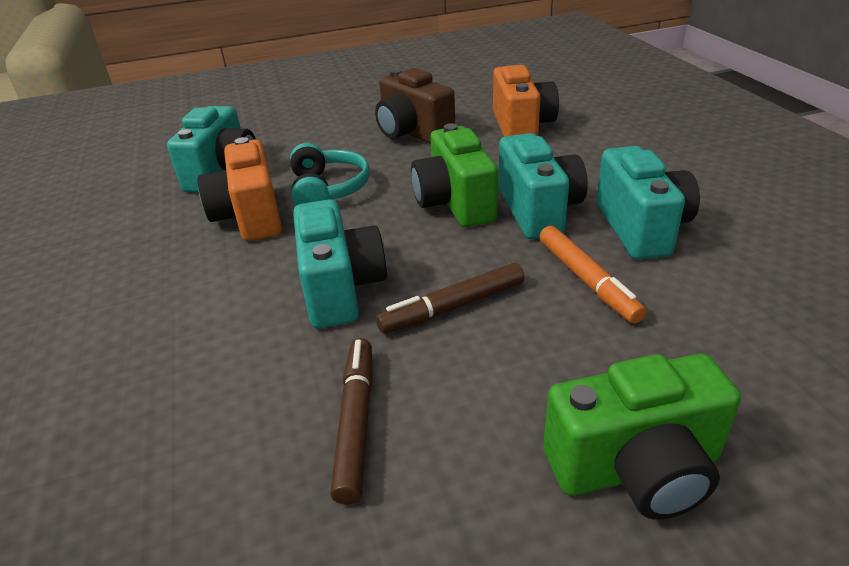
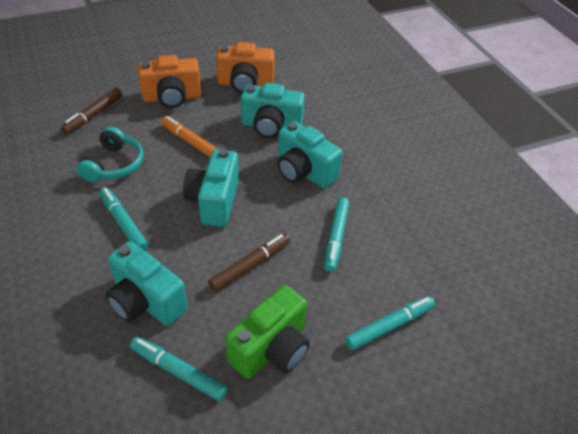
brown camera: 1 -> 0
green camera: 2 -> 1
turquoise marker: 0 -> 4

